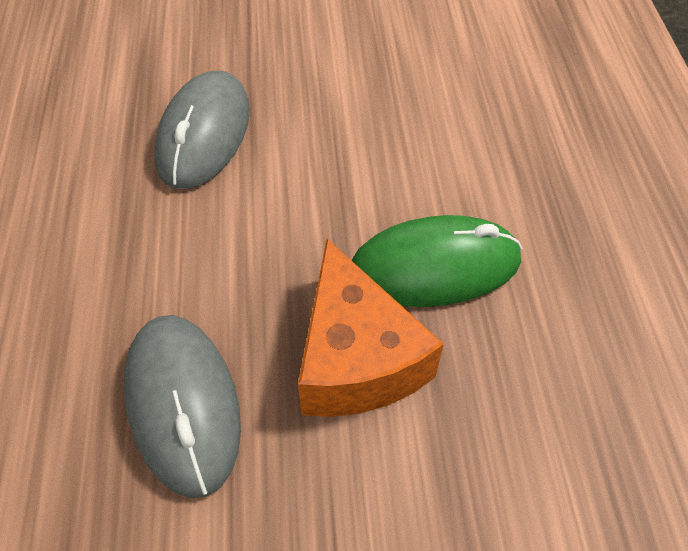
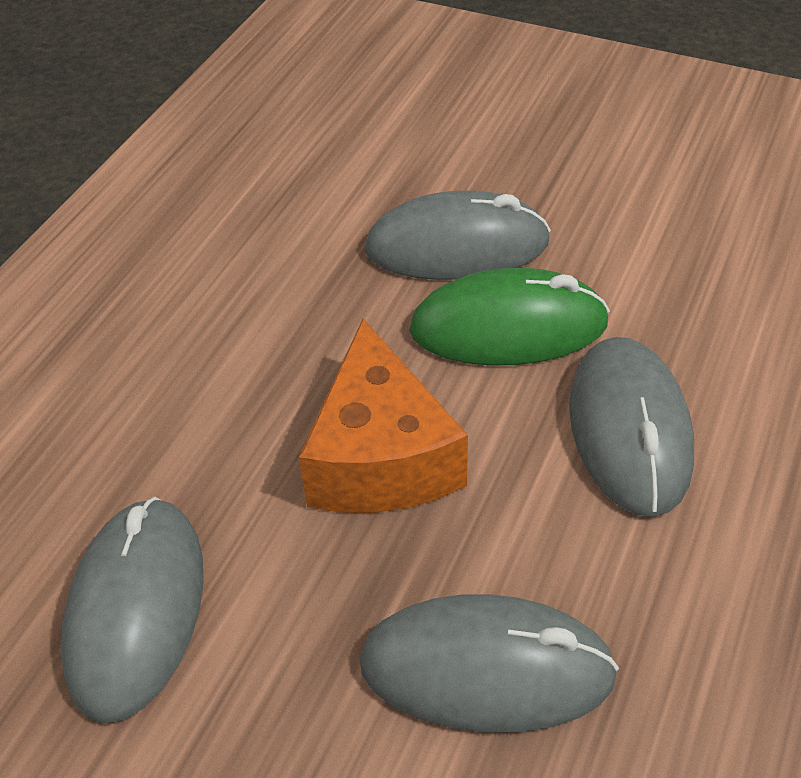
grey mouse: 2 -> 4

